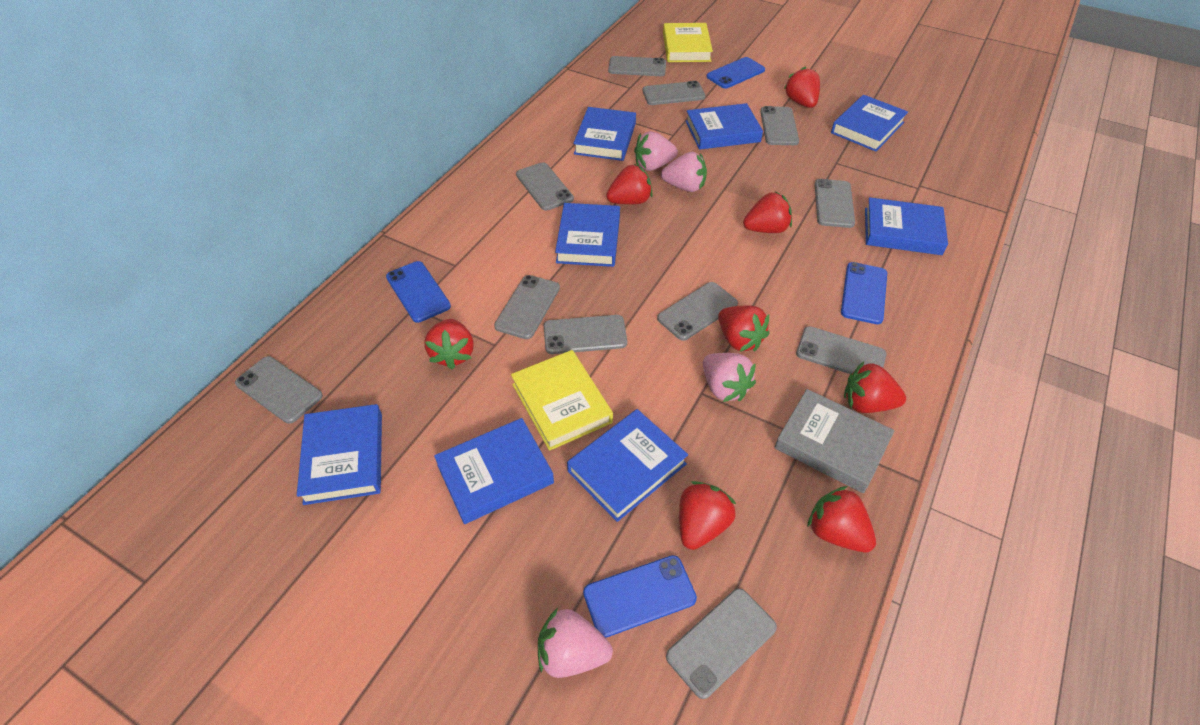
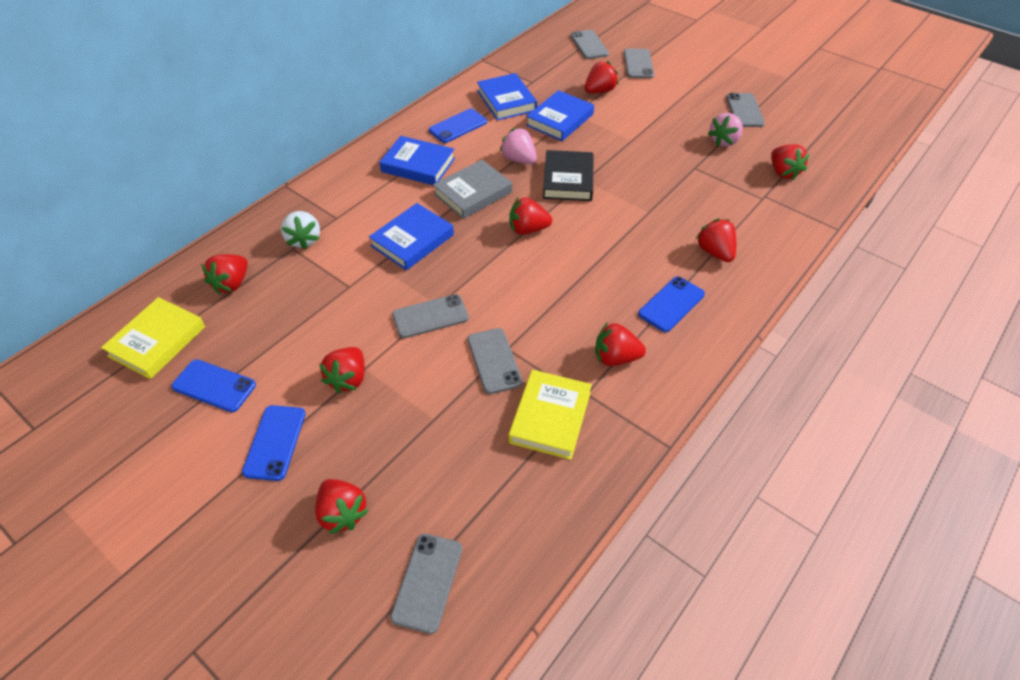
black book: 0 -> 1
blue book: 8 -> 4
grey phone: 11 -> 6
pink strawberry: 4 -> 2
white strawberry: 0 -> 1

